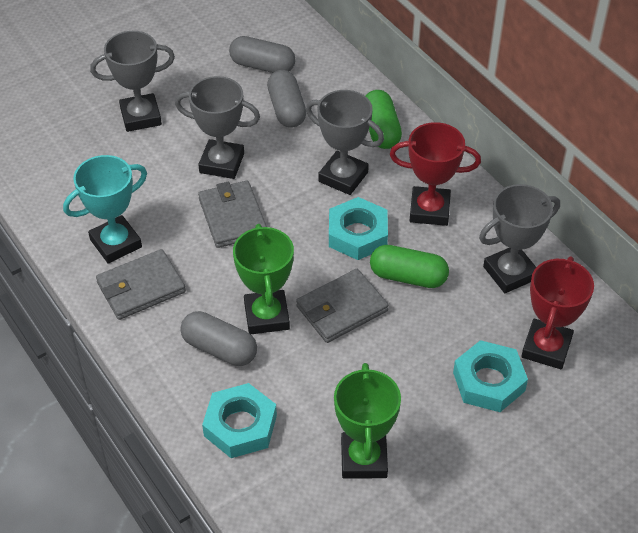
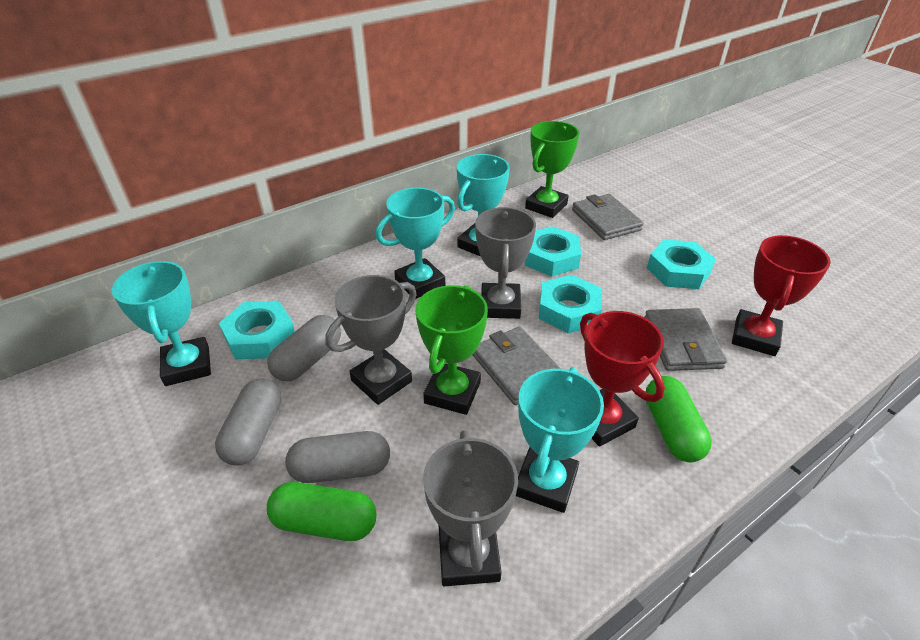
grey trophy: 4 -> 3
turquoise nut: 3 -> 4
turquoise trophy: 1 -> 4

